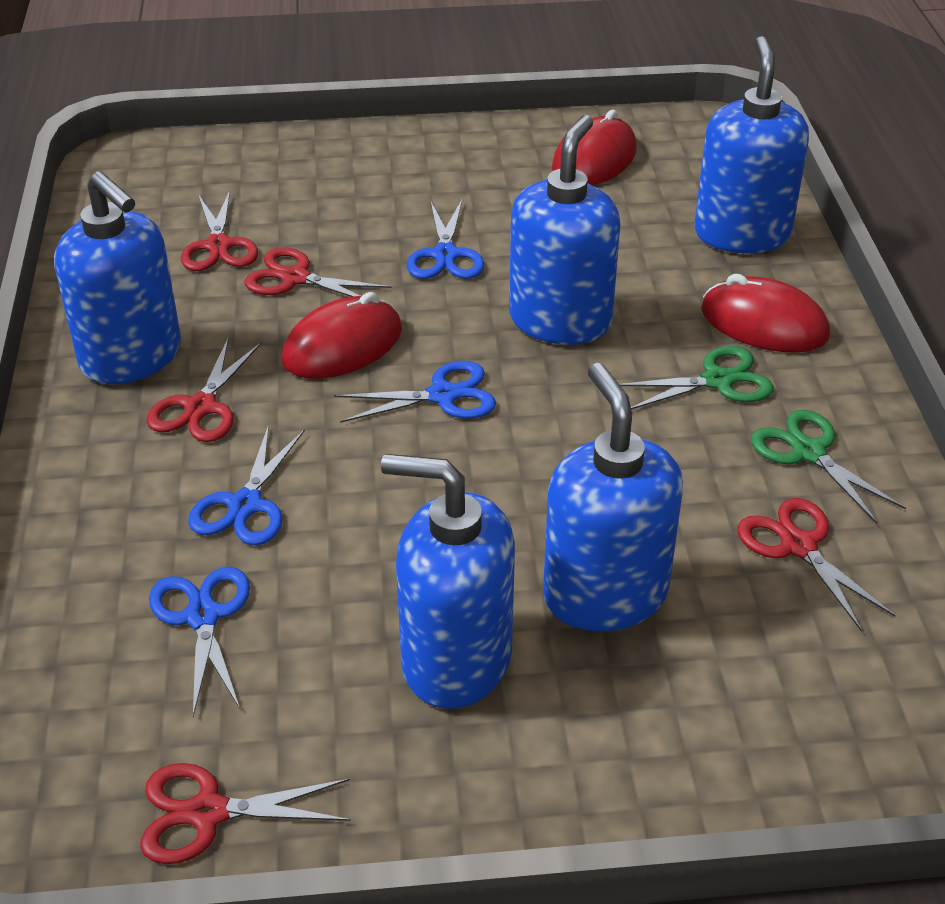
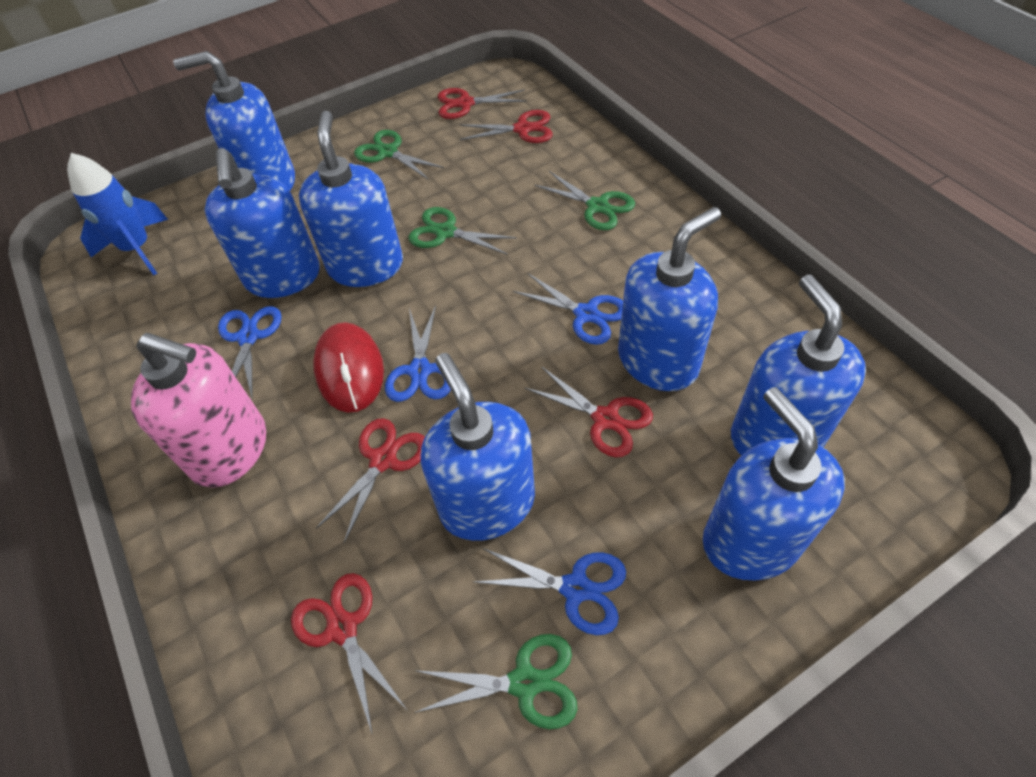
blue rocket: 0 -> 1
blue soap dispenser: 5 -> 7
green scissors: 2 -> 4
pink soap dispenser: 0 -> 1
red mouse: 3 -> 1

